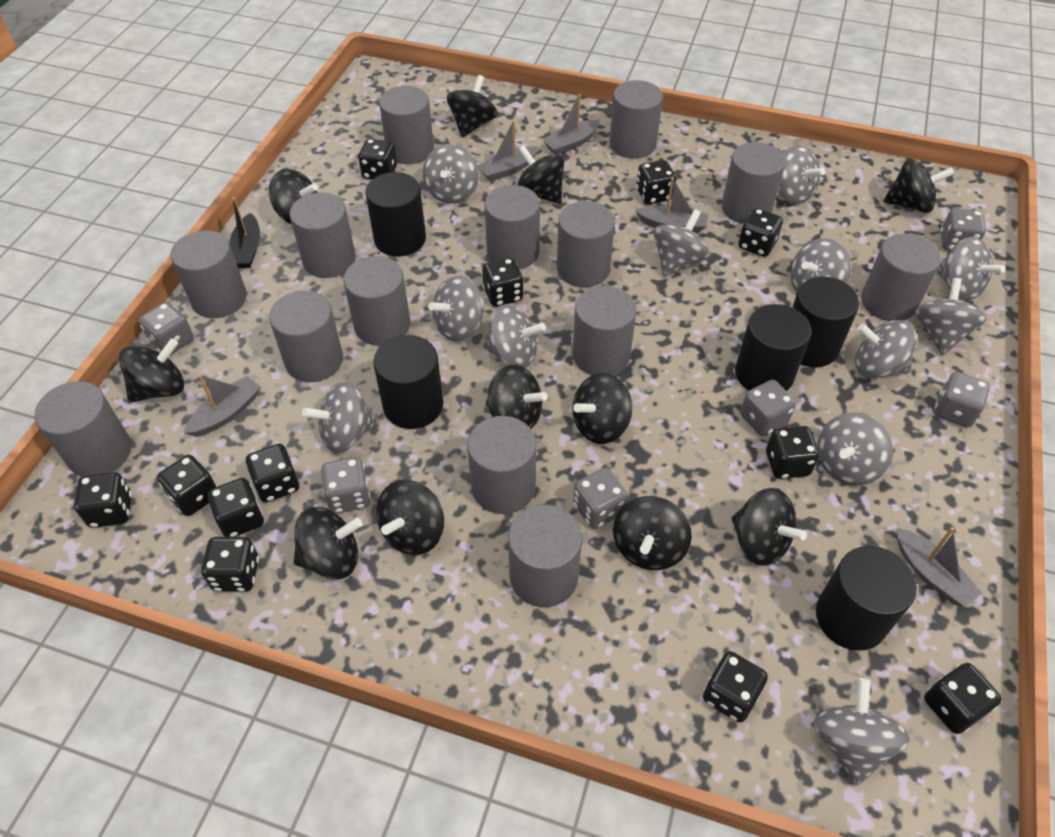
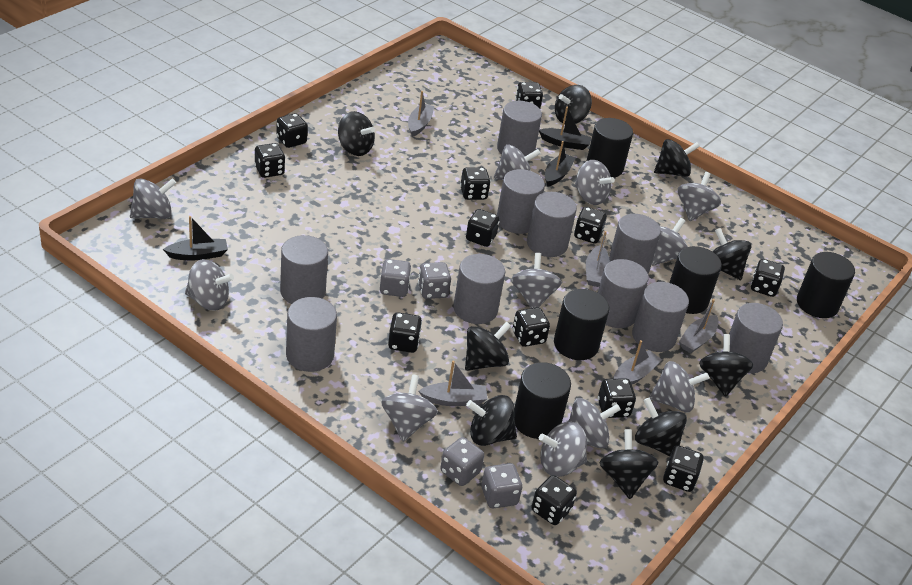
black boat: 1 -> 3
black spinning top: 11 -> 9
grey cylinder: 14 -> 10
grey dice: 6 -> 4
grey spinning top: 12 -> 11

